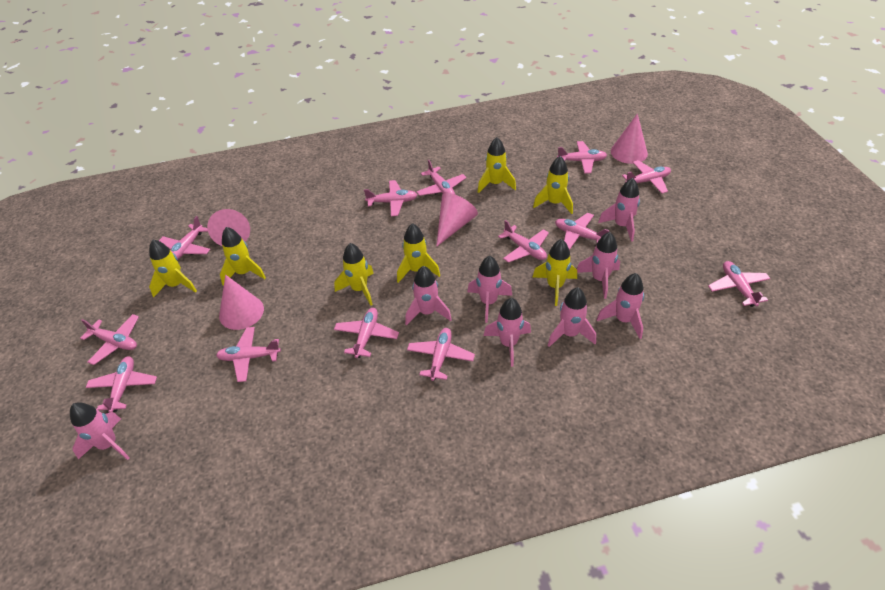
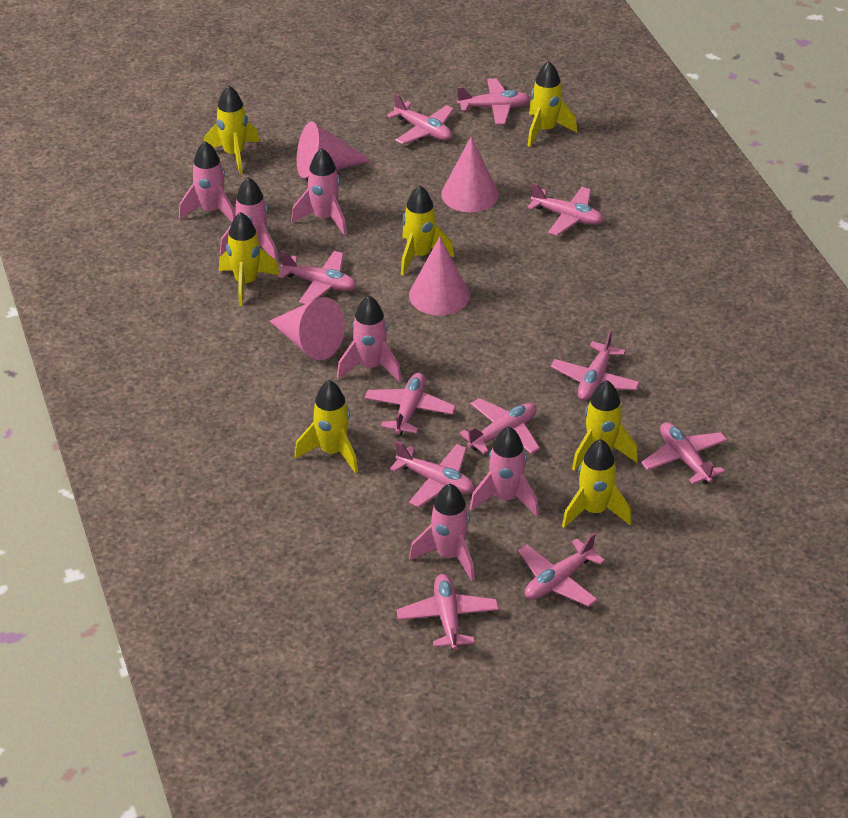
pink plane: 13 -> 11
pink rocket: 8 -> 6

